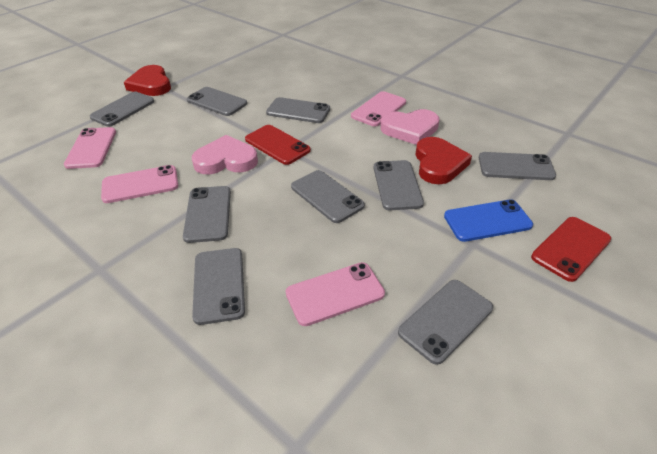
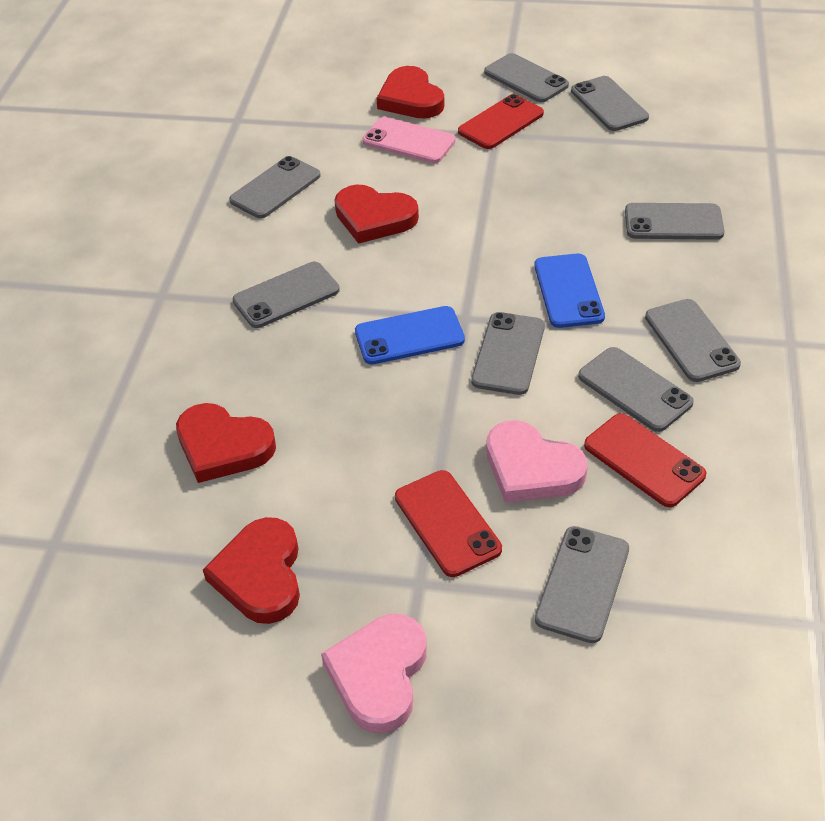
blue phone: 1 -> 2
pink phone: 4 -> 1
red heart: 2 -> 4
red phone: 2 -> 3

